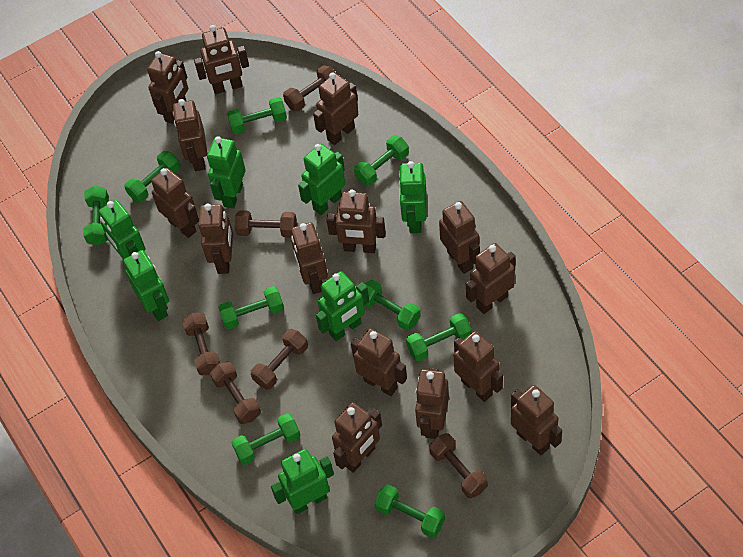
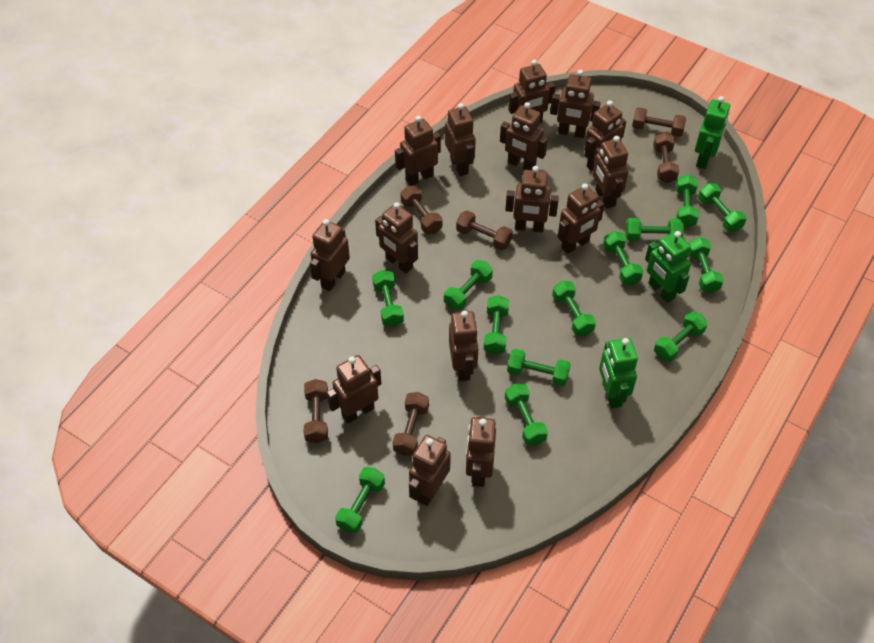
green dumbbell: 9 -> 13
green robot: 7 -> 3

